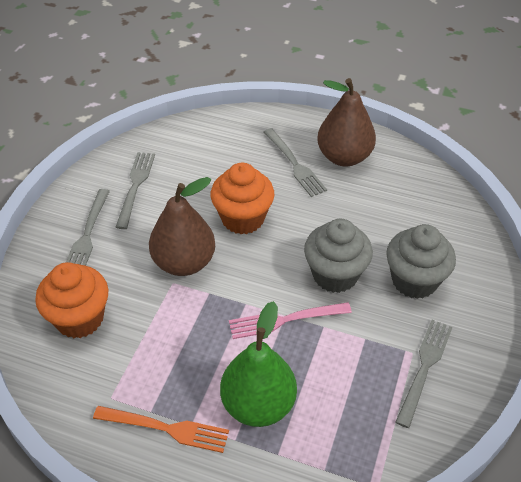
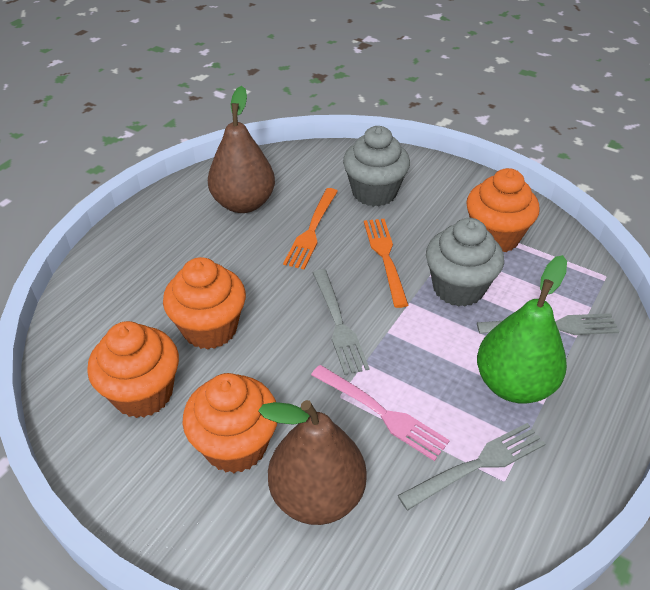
grey fork: 4 -> 3
orange cupcake: 2 -> 4
orange fork: 1 -> 2

